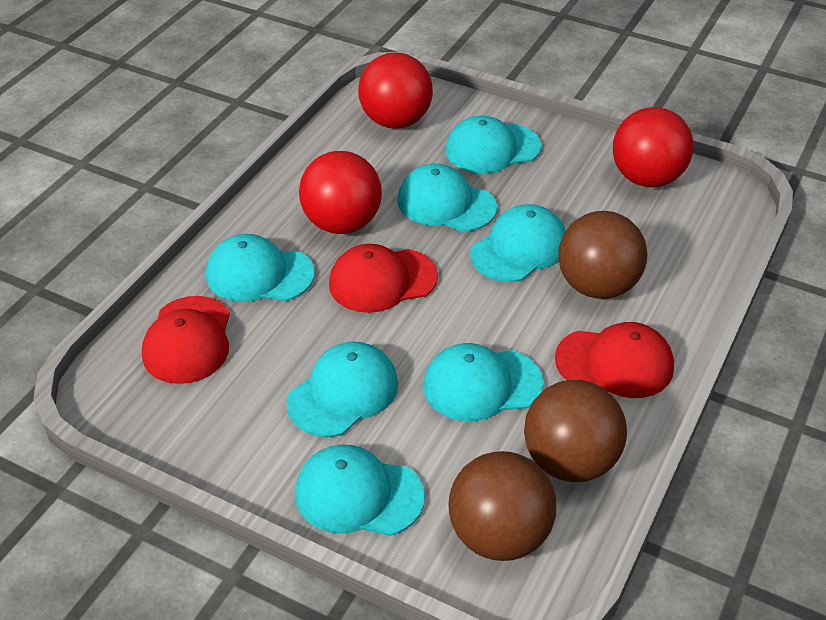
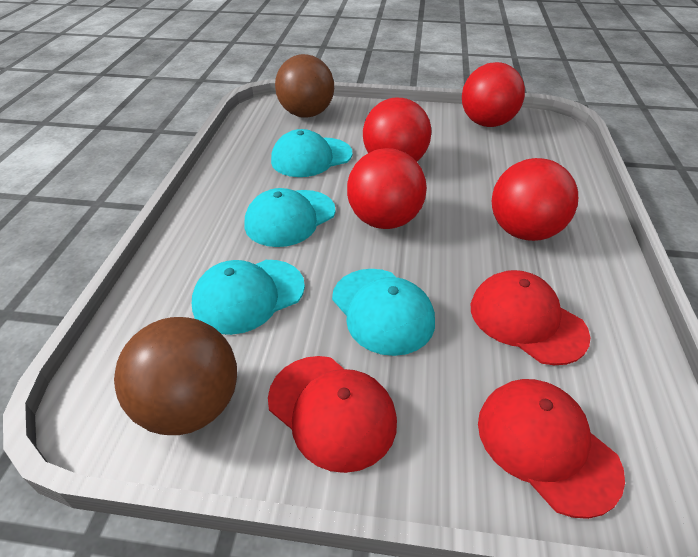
brown ball: 3 -> 2
red ball: 3 -> 4
turquoise cap: 7 -> 4

